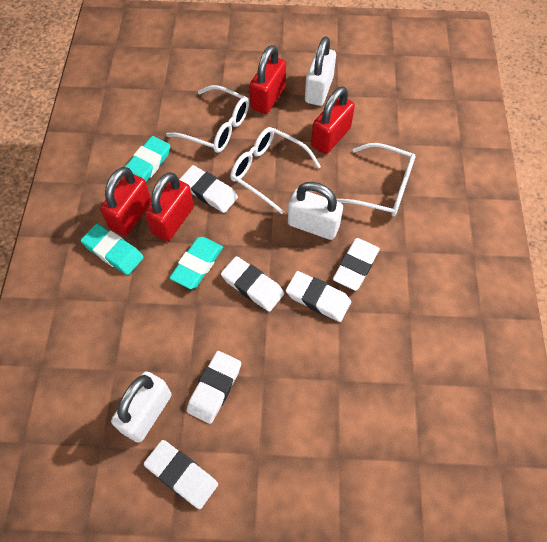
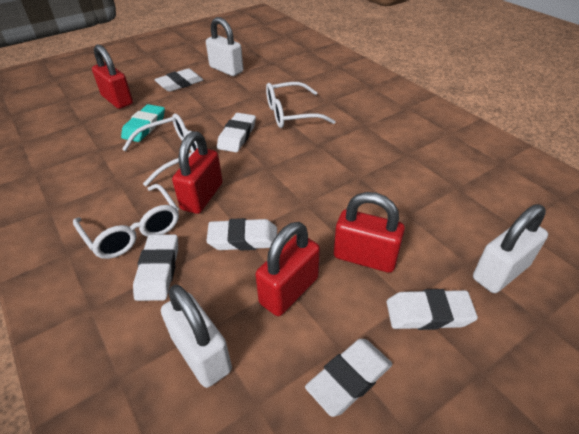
turquoise eraser: 3 -> 1

